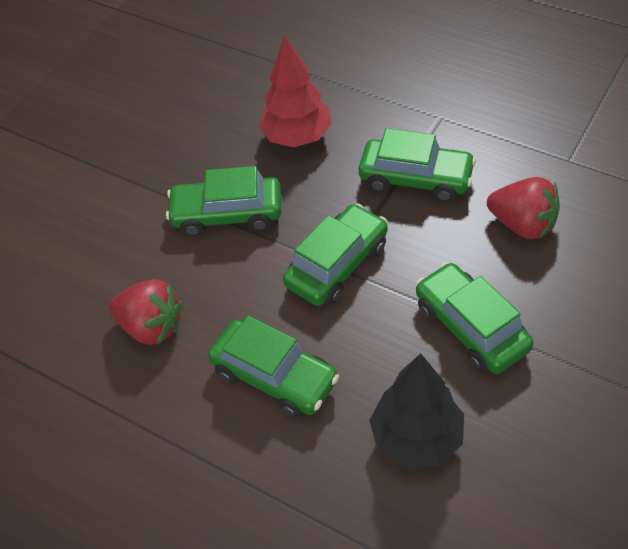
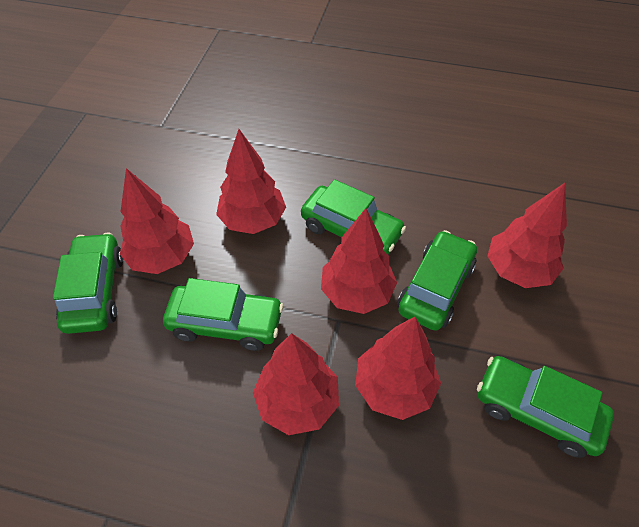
black tree: 1 -> 0
red strawberry: 2 -> 0
red tree: 1 -> 6

